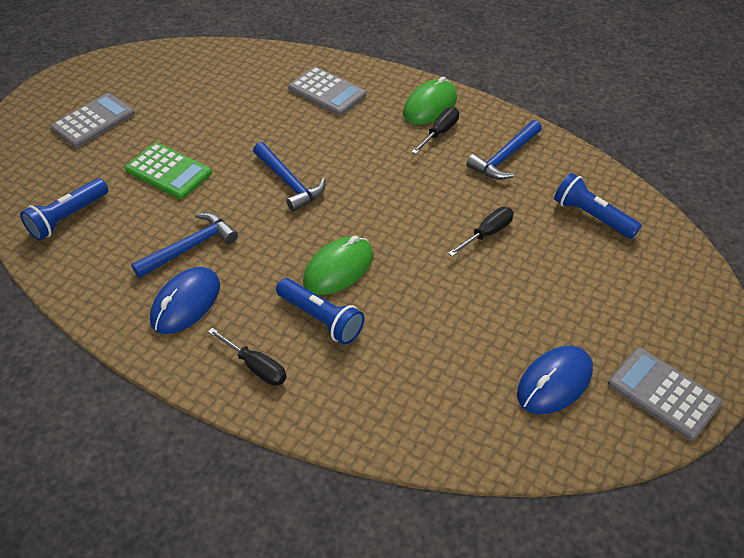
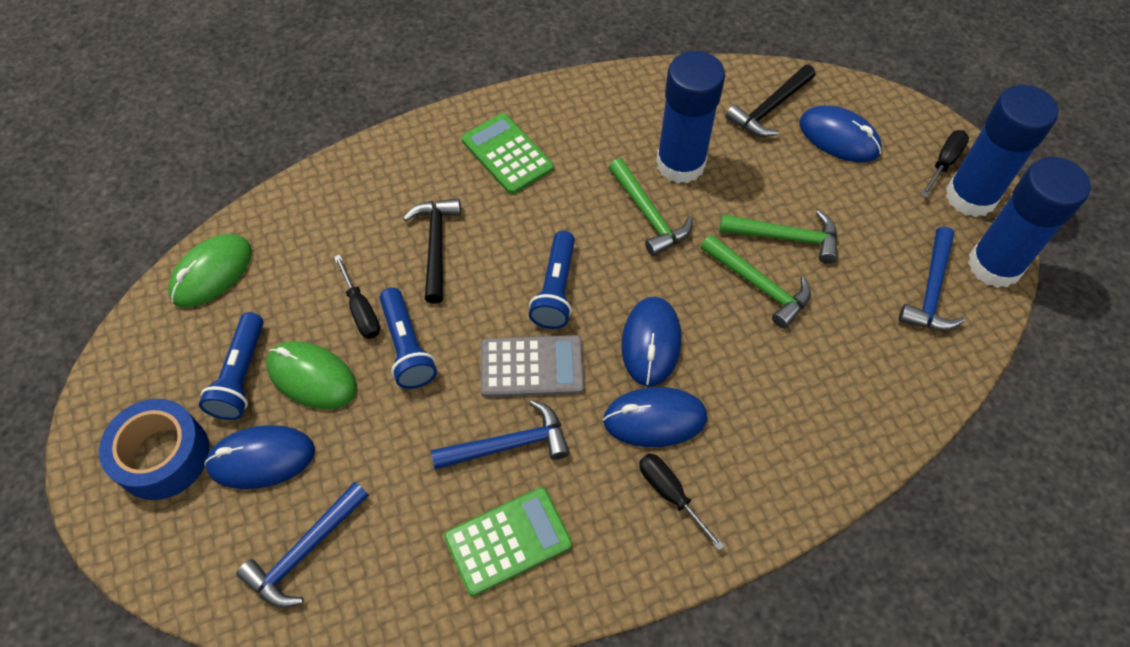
black hammer: 0 -> 2
blue glue stick: 0 -> 3
blue mouse: 2 -> 4
blue tape: 0 -> 1
green calculator: 1 -> 2
green hammer: 0 -> 3
grey calculator: 3 -> 1

